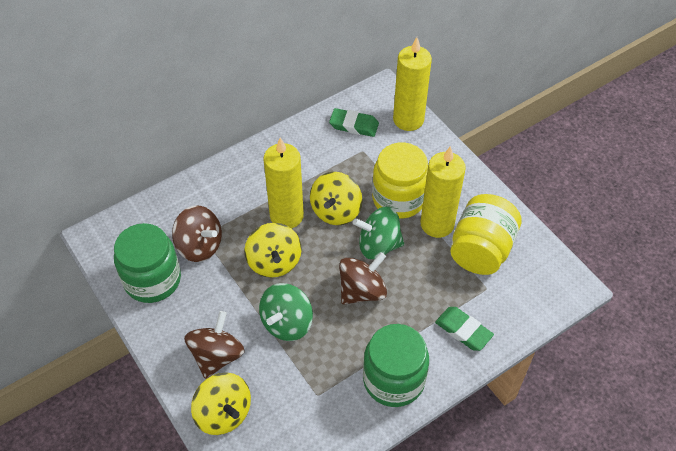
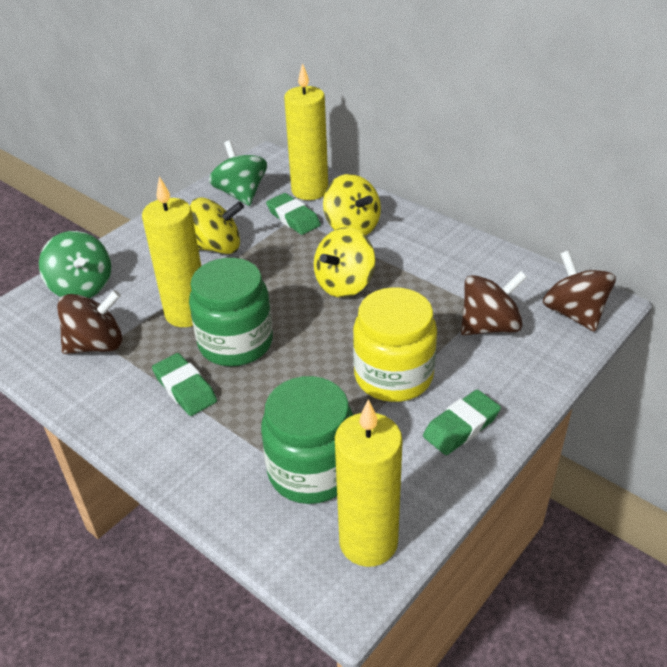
green eraser: 2 -> 3
yellow jar: 2 -> 1

